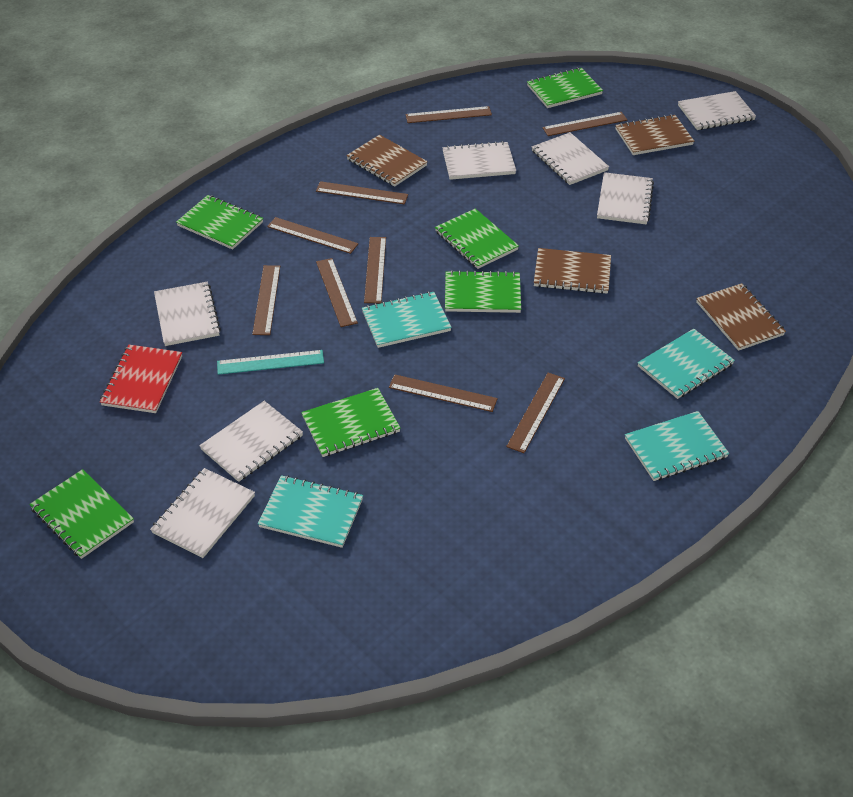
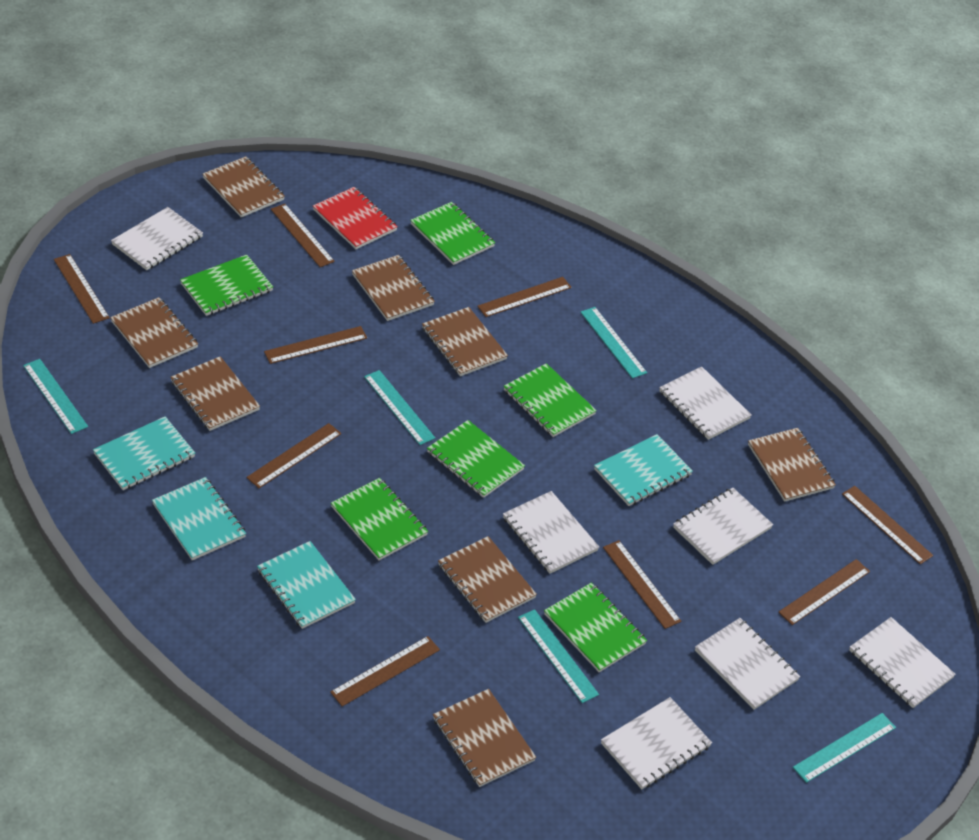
brown notebook: 4 -> 8
turquoise ruler: 1 -> 5

